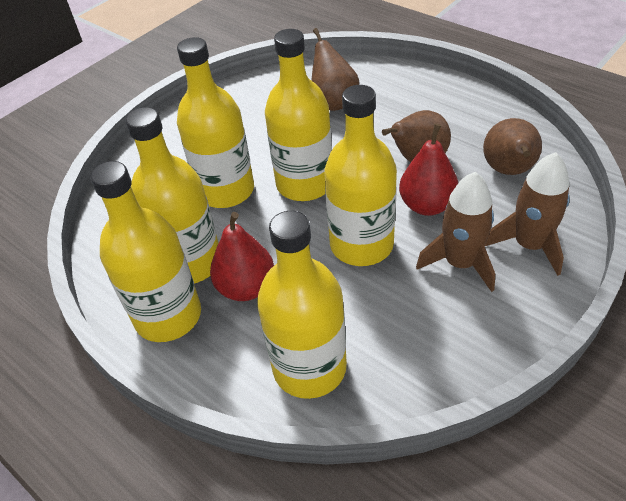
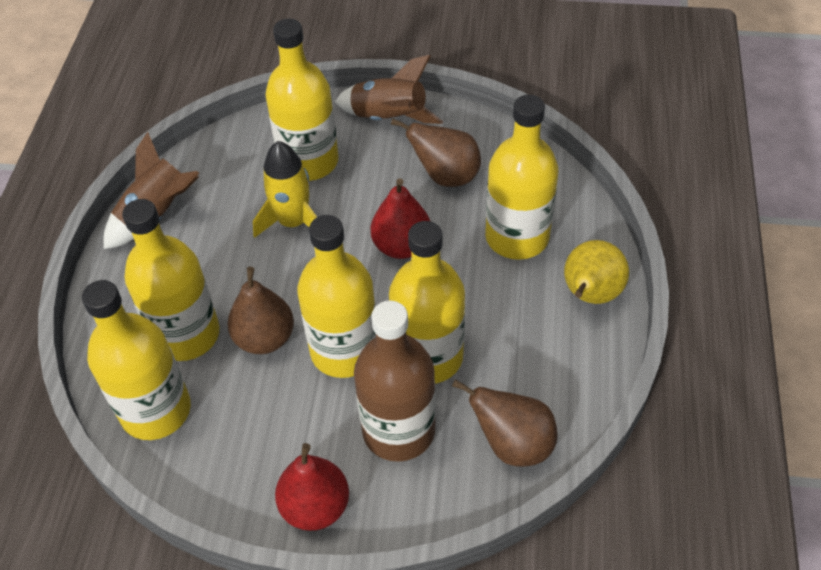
brown bottle: 0 -> 1
yellow pear: 0 -> 1
yellow rocket: 0 -> 1

